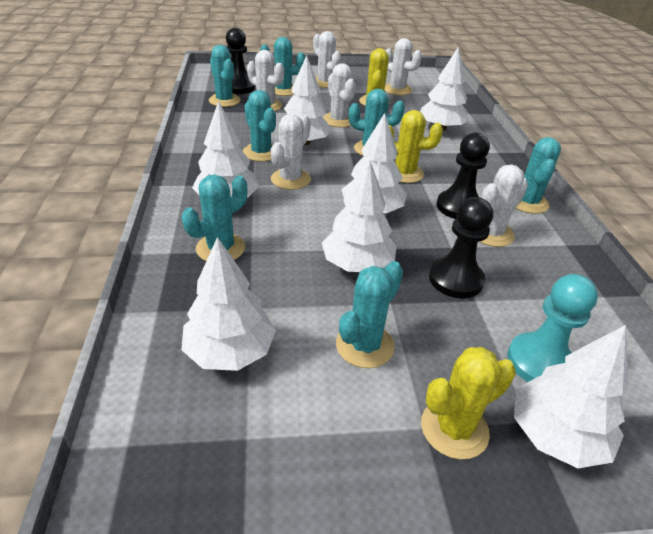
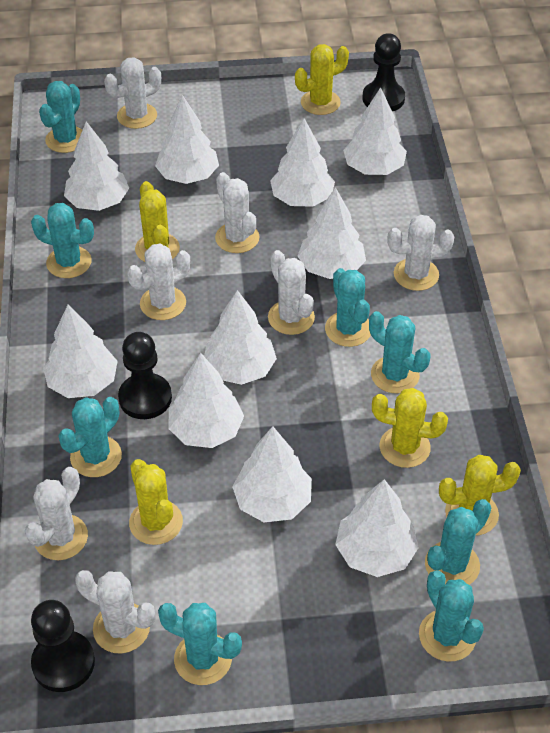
turquoise cactus: 7 -> 8
turquoise pawn: 1 -> 0
white cactus: 6 -> 7
white tree: 7 -> 10
yellow cactus: 3 -> 5

